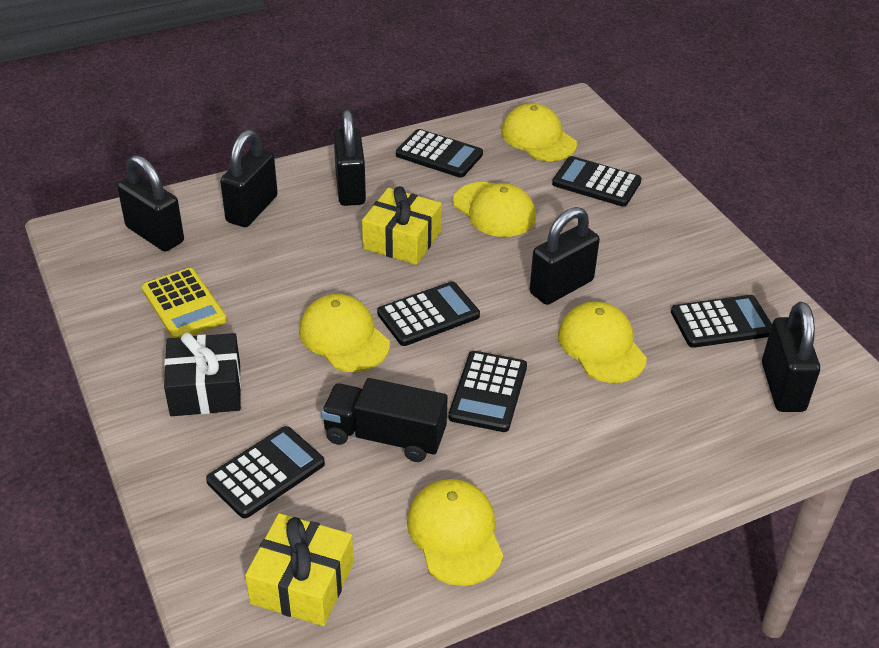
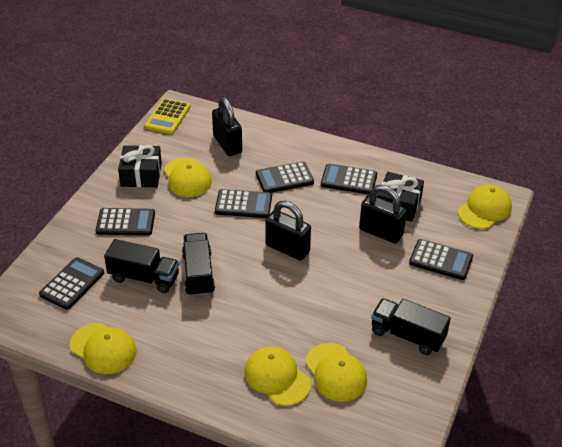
black gift: 1 -> 2
black padlock: 5 -> 3
black truck: 1 -> 3
yellow gift: 2 -> 0

